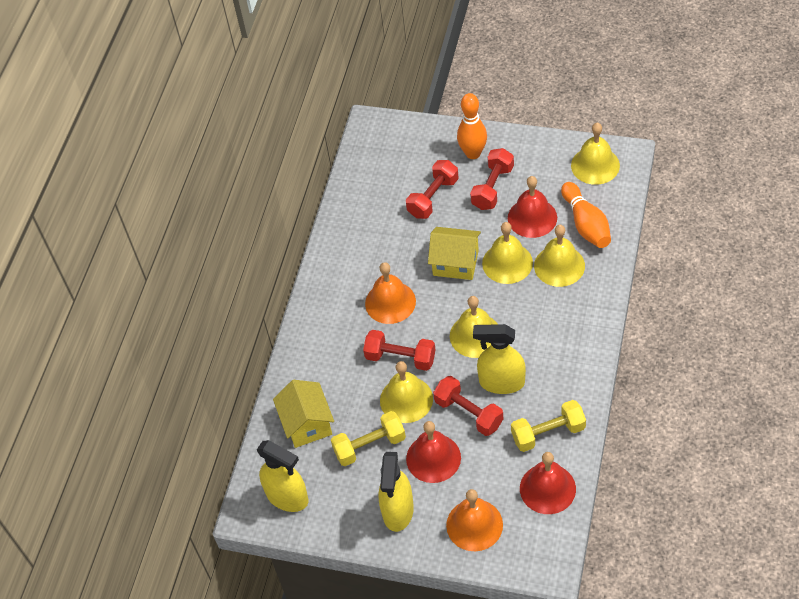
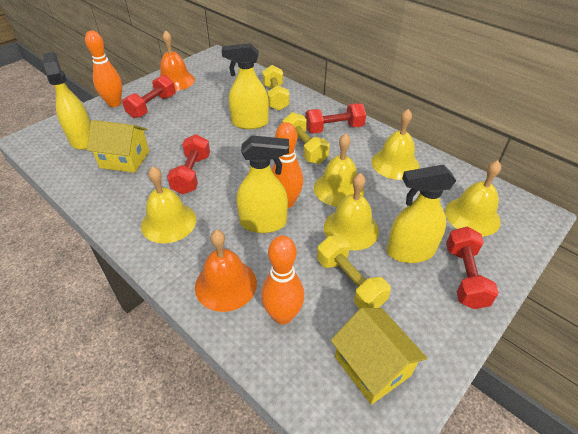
orange bowling pin: 2 -> 3
red bell: 3 -> 0
yellow dumbbell: 2 -> 3
yellow spray bottle: 3 -> 4

